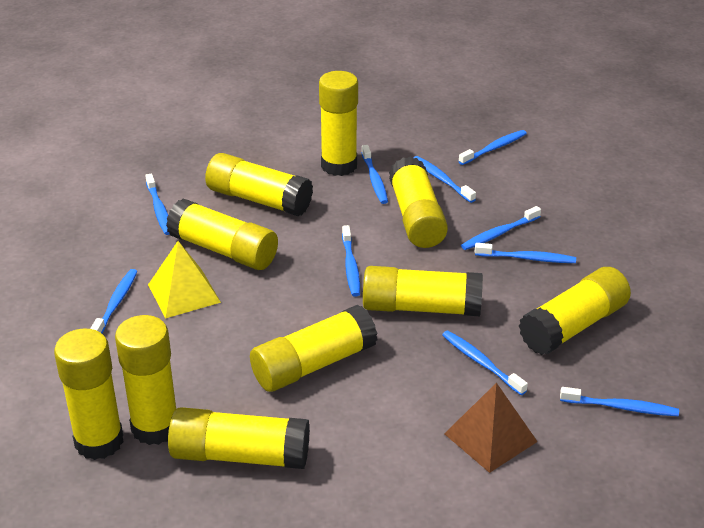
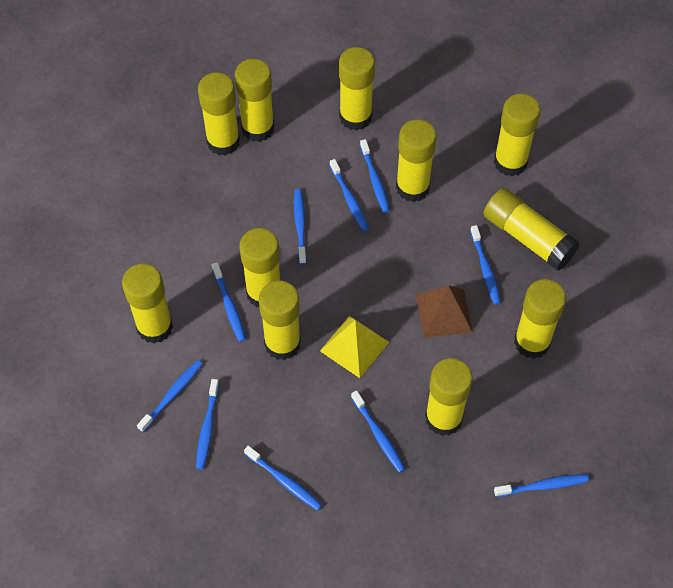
yellow glue stick: 10 -> 11

